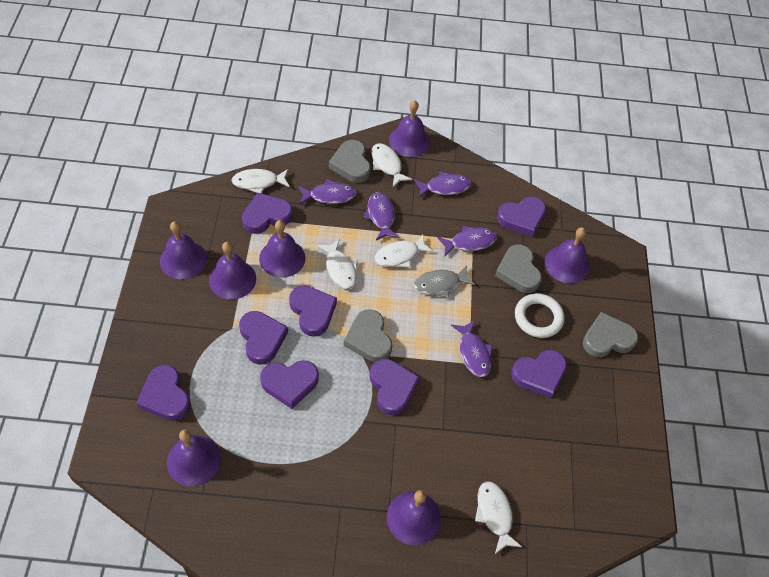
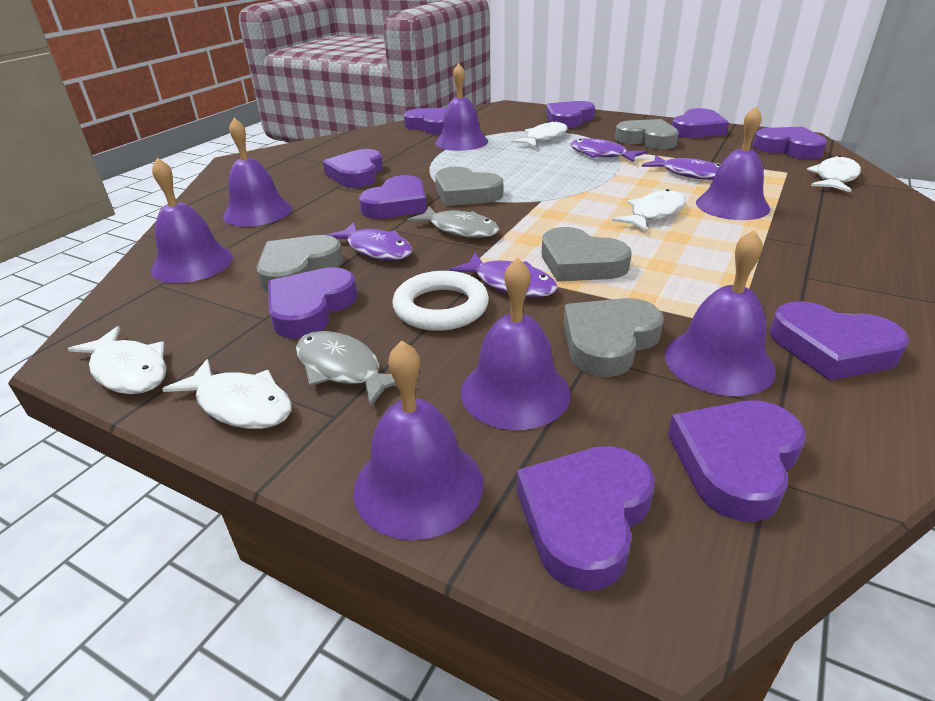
grey fish: 1 -> 2
grey heart: 4 -> 5
purple fish: 5 -> 4
purple heart: 8 -> 10

